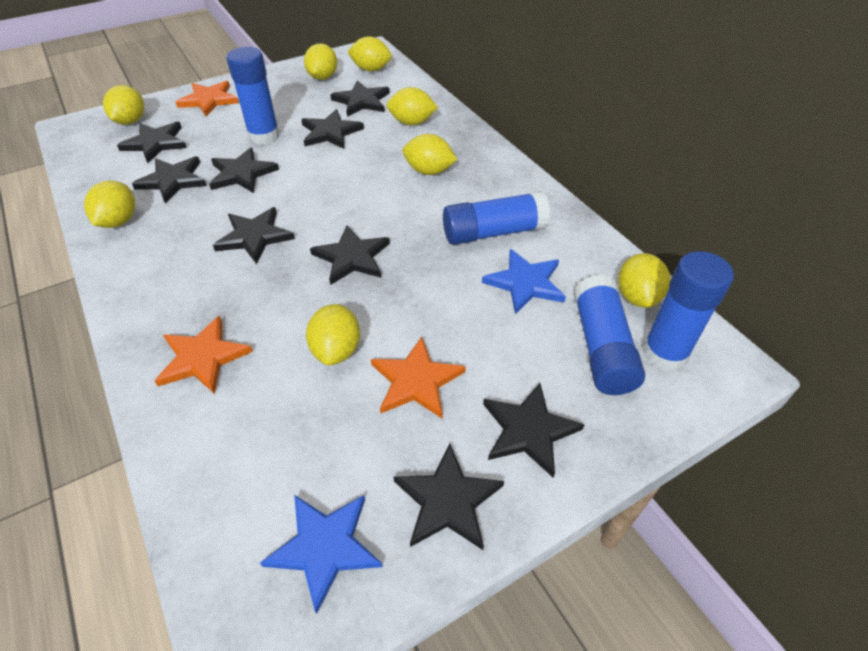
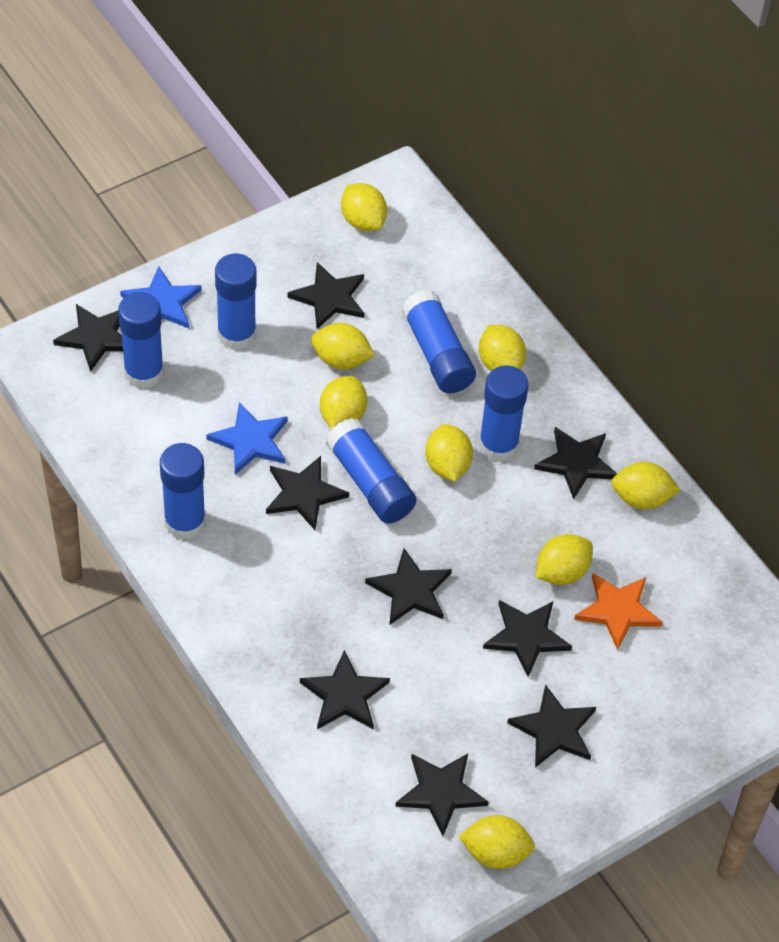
blue glue stick: 4 -> 6
orange star: 3 -> 1

